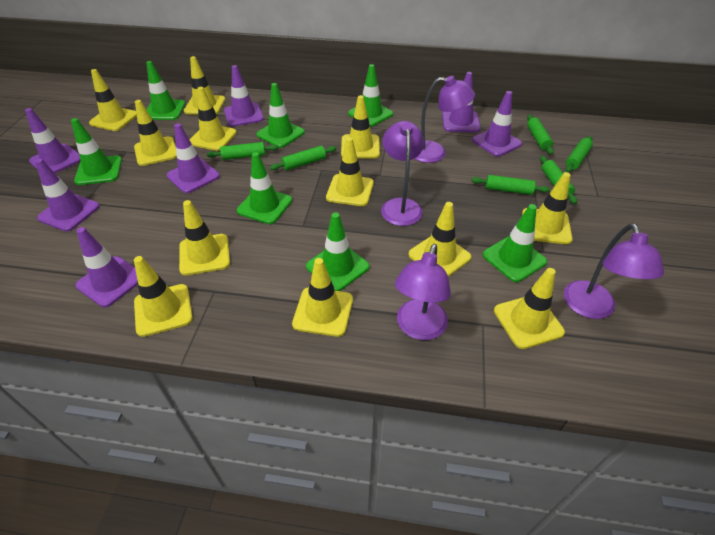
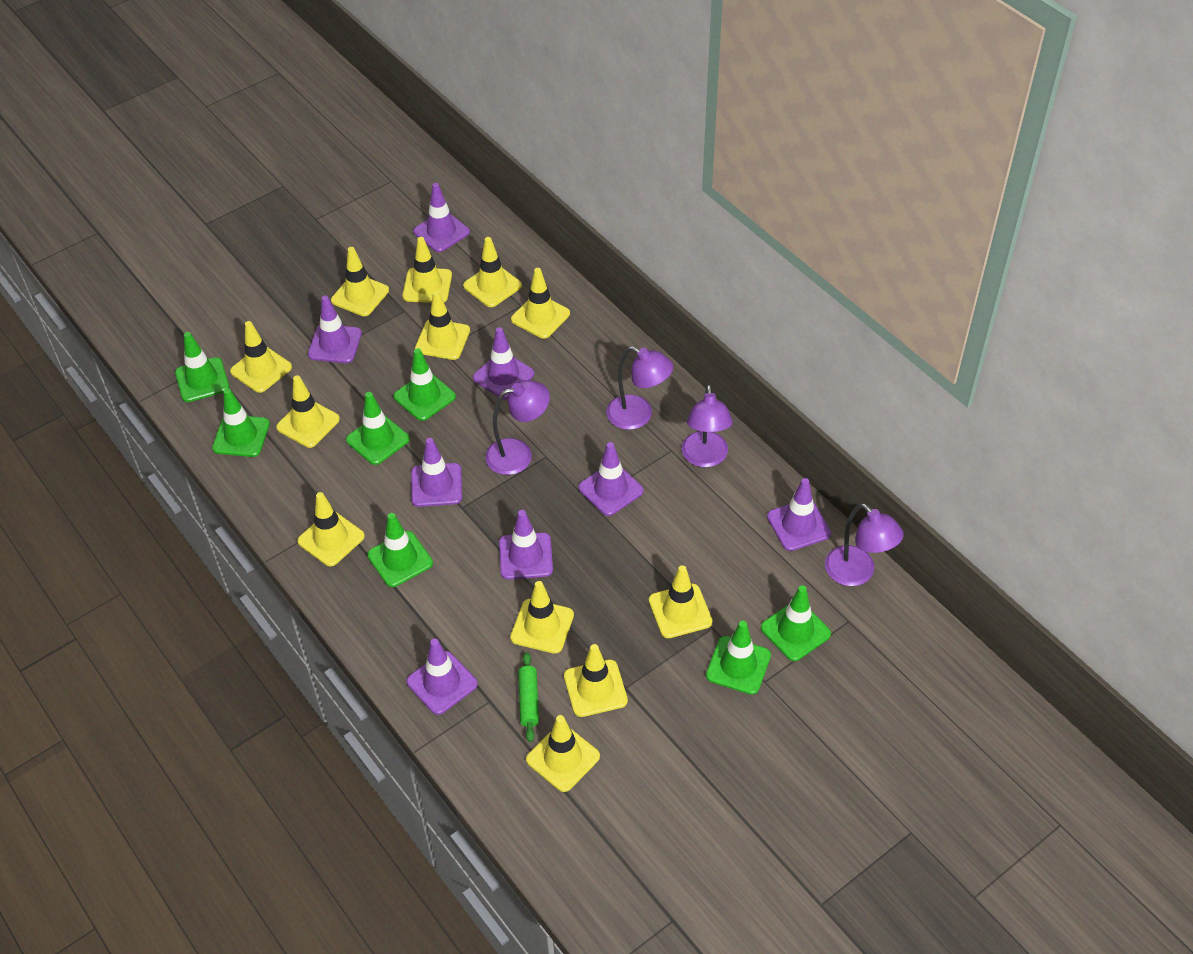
green rolling pin: 6 -> 1
purple traffic cone: 7 -> 8

